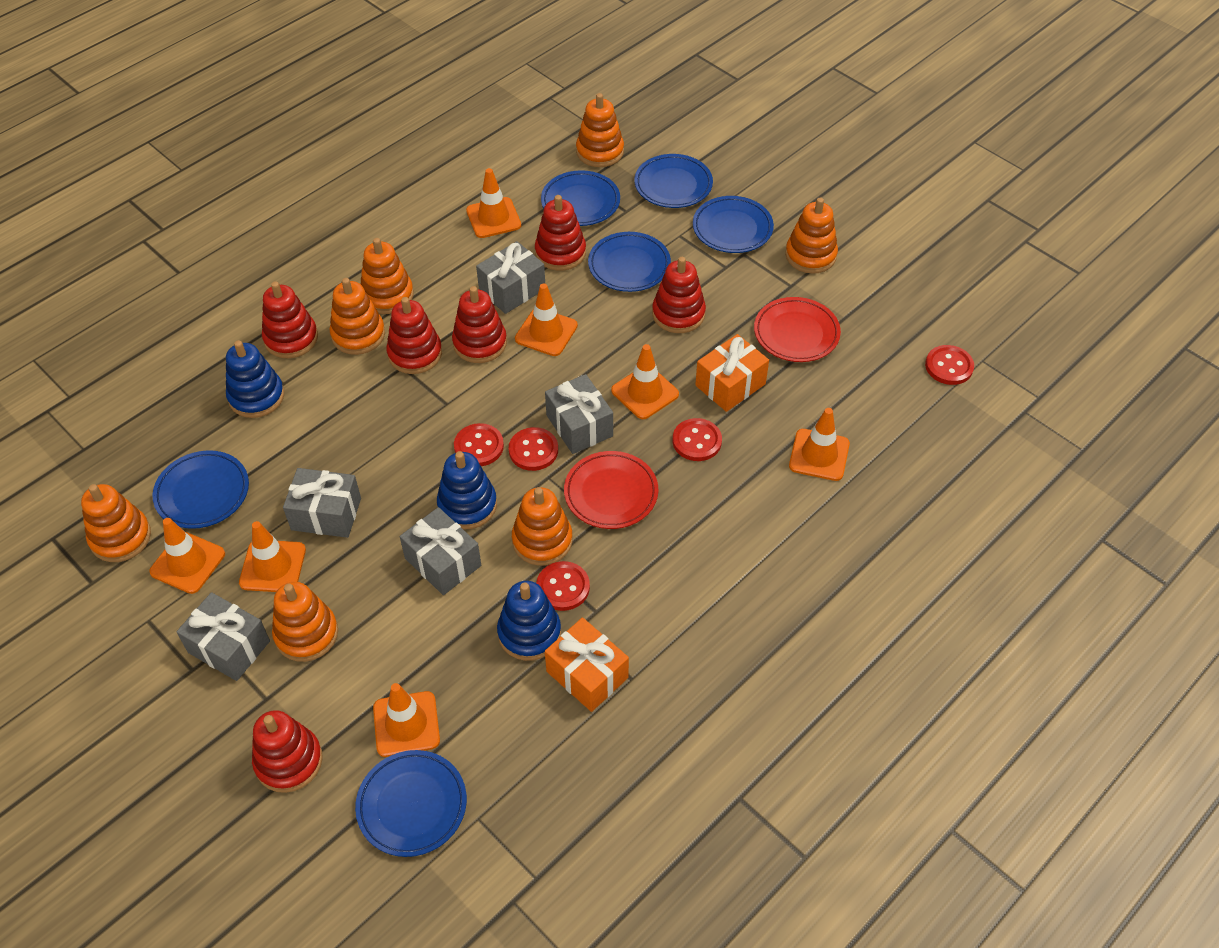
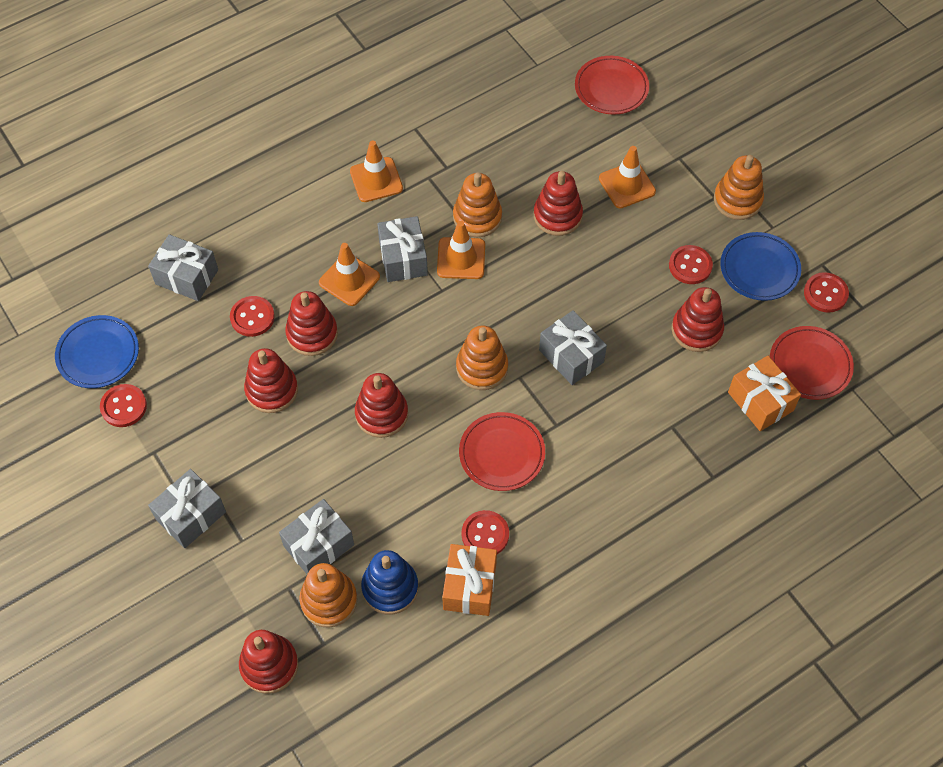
blue plate: 6 -> 2
blue stacking toy: 3 -> 1
orange stacking toy: 7 -> 4
orange traffic cone: 7 -> 4
red plate: 2 -> 3

